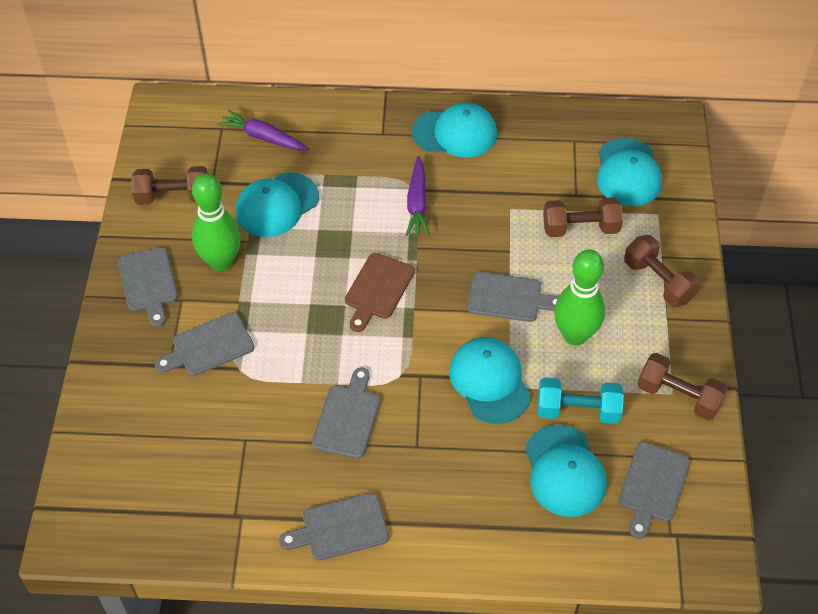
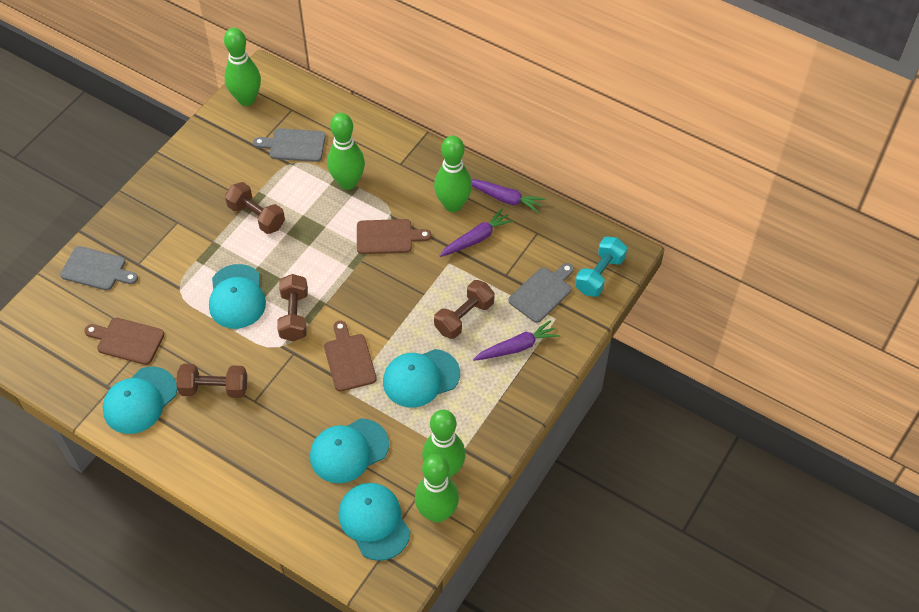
brown cutting board: 1 -> 3
green bowling pin: 2 -> 5
grey cutting board: 6 -> 3
purple carrot: 2 -> 3

